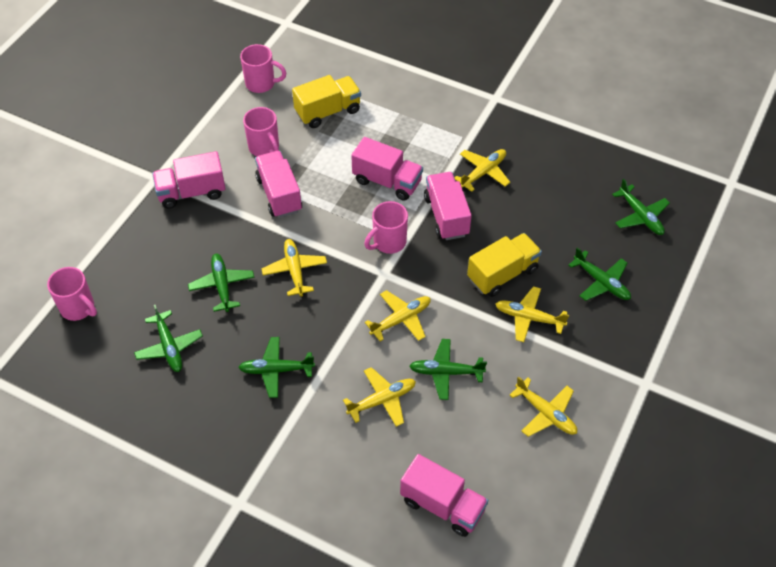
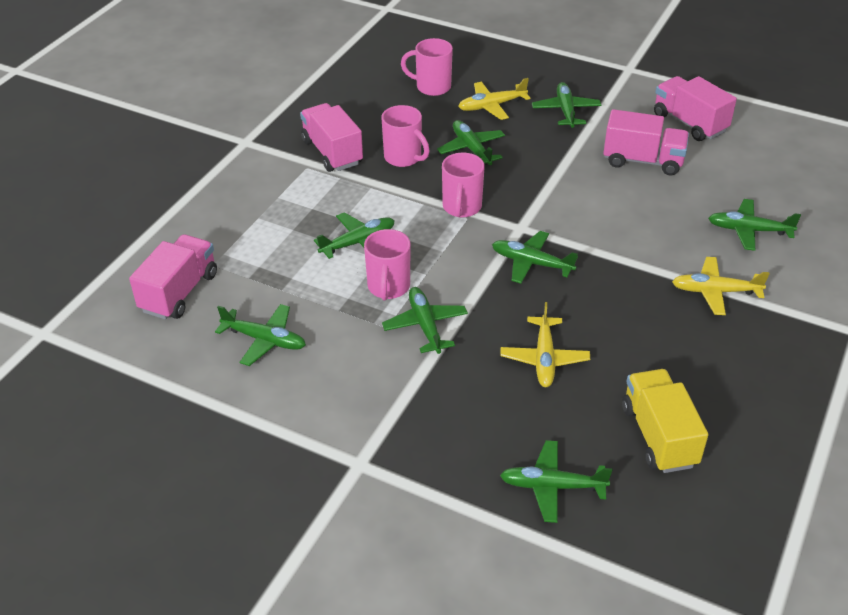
green plane: 6 -> 8
pink truck: 5 -> 4
yellow plane: 6 -> 3
yellow truck: 2 -> 1

